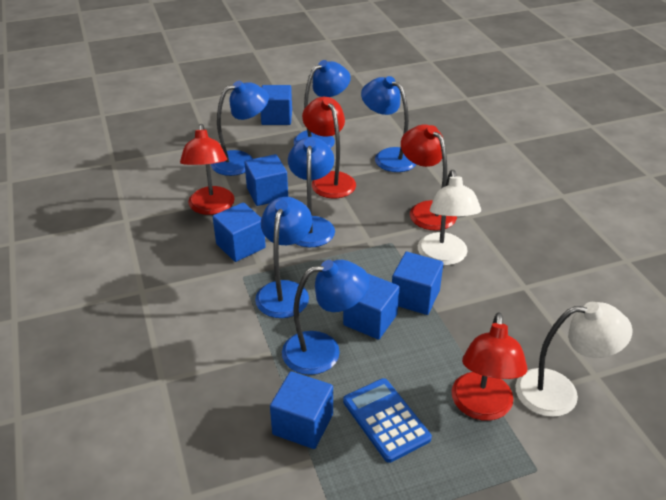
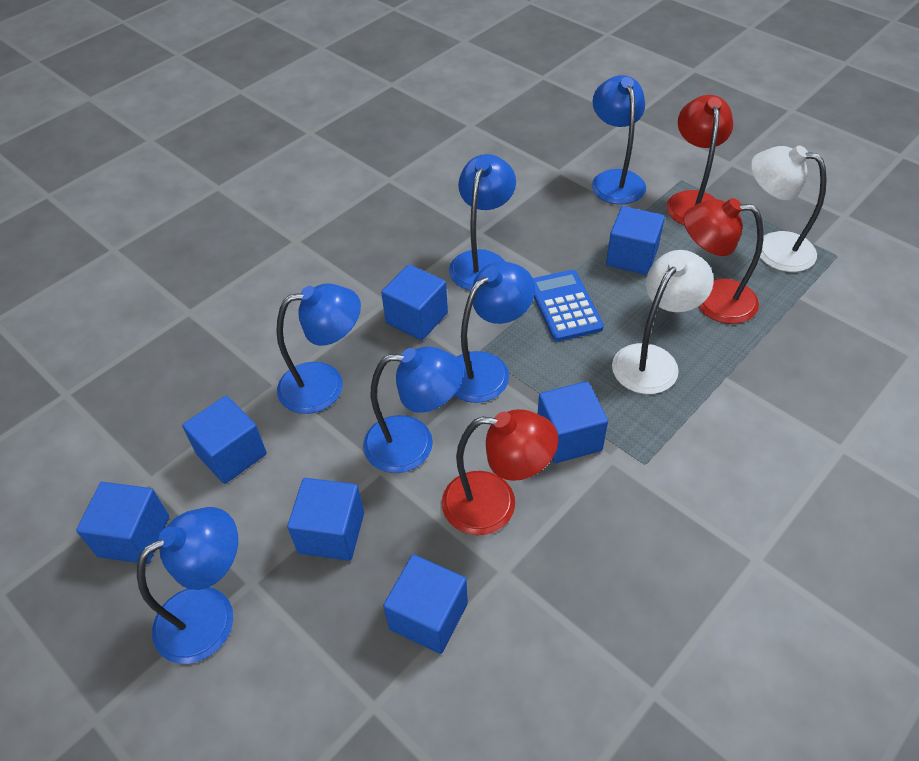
blue cube: 6 -> 7
red lamp: 4 -> 3

